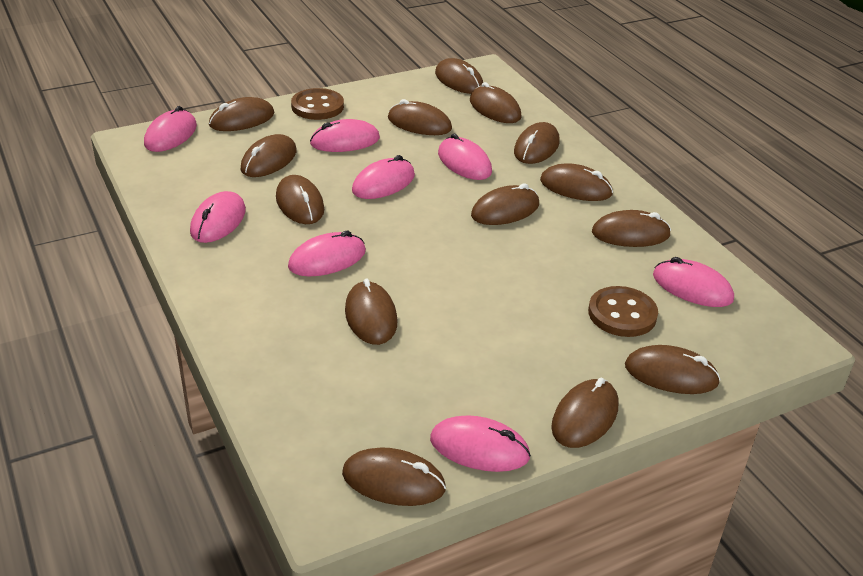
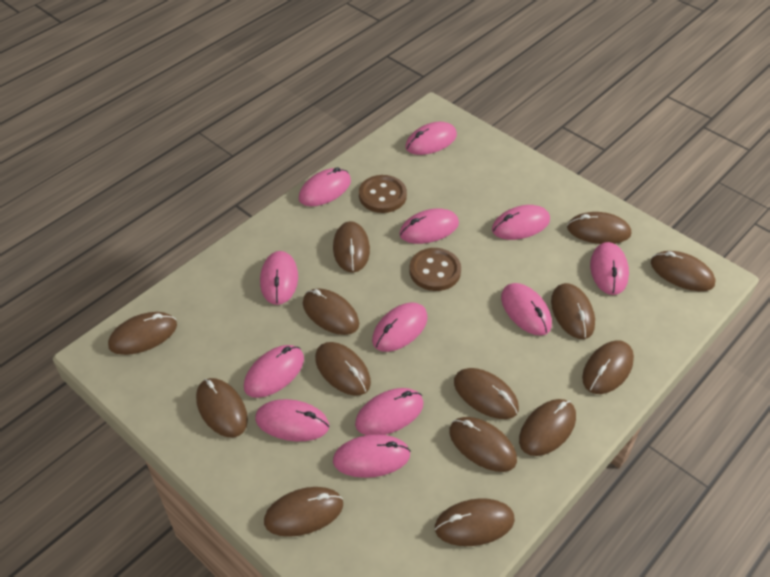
pink mouse: 8 -> 12

